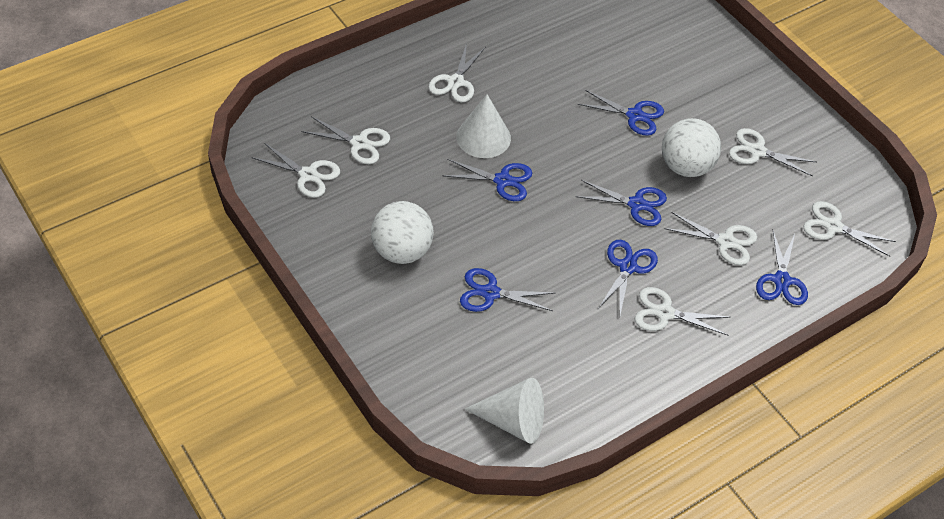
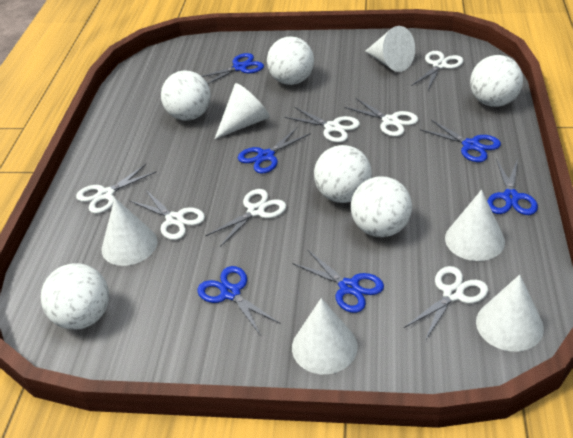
white ball: 2 -> 6
white cone: 2 -> 6

